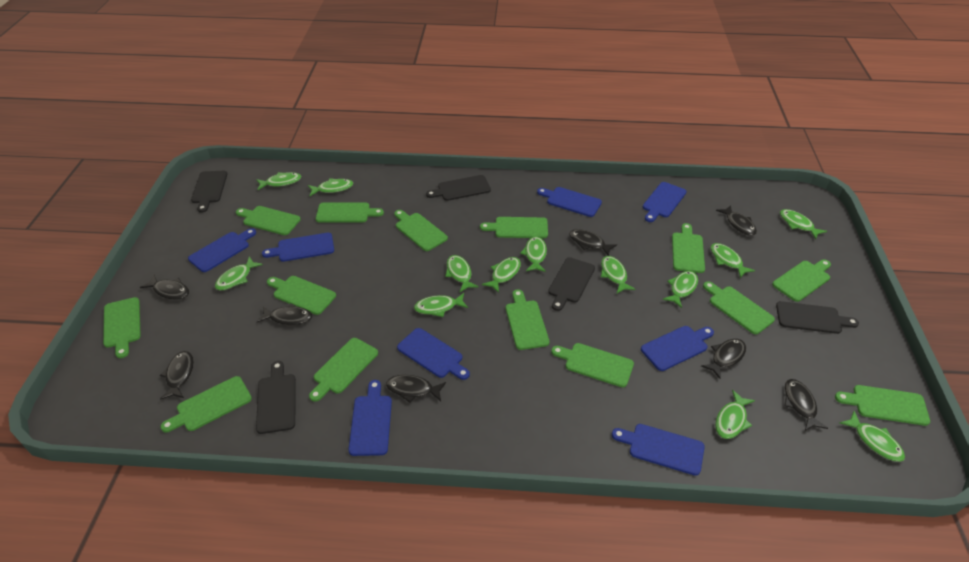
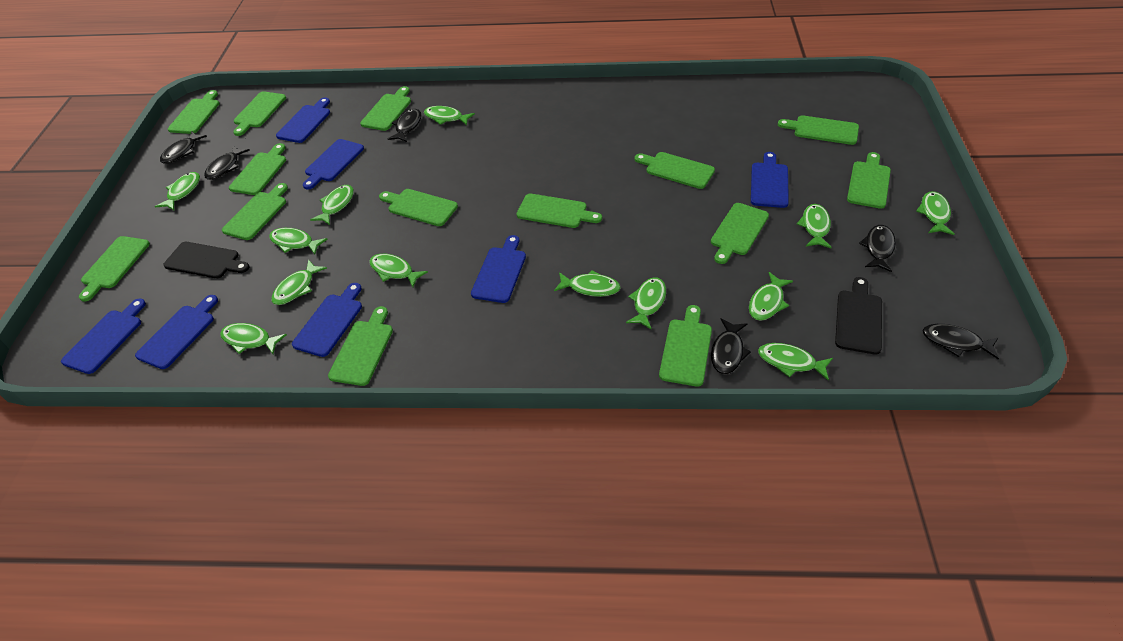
black cutting board: 5 -> 2
black fish: 8 -> 6
blue cutting board: 8 -> 7

